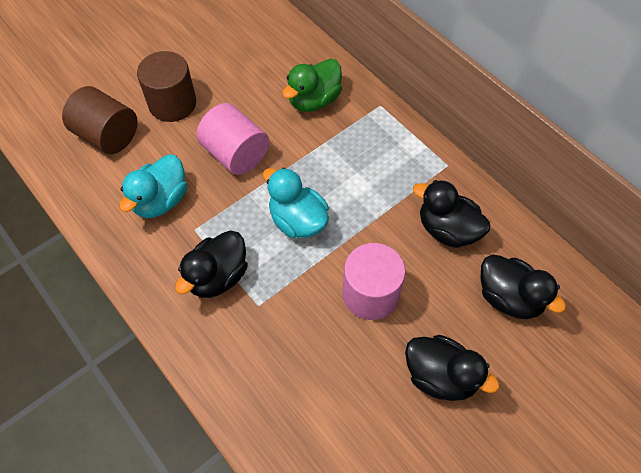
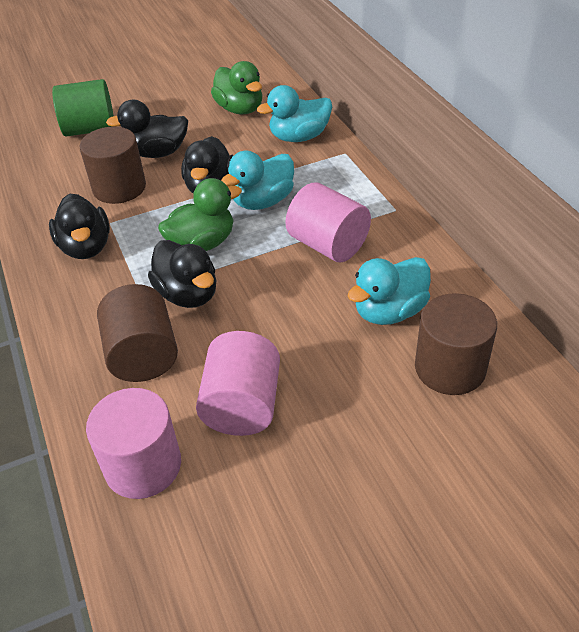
brown cylinder: 2 -> 3
green cylinder: 0 -> 1
green duck: 1 -> 2
pink cylinder: 2 -> 3
turquoise duck: 2 -> 3

